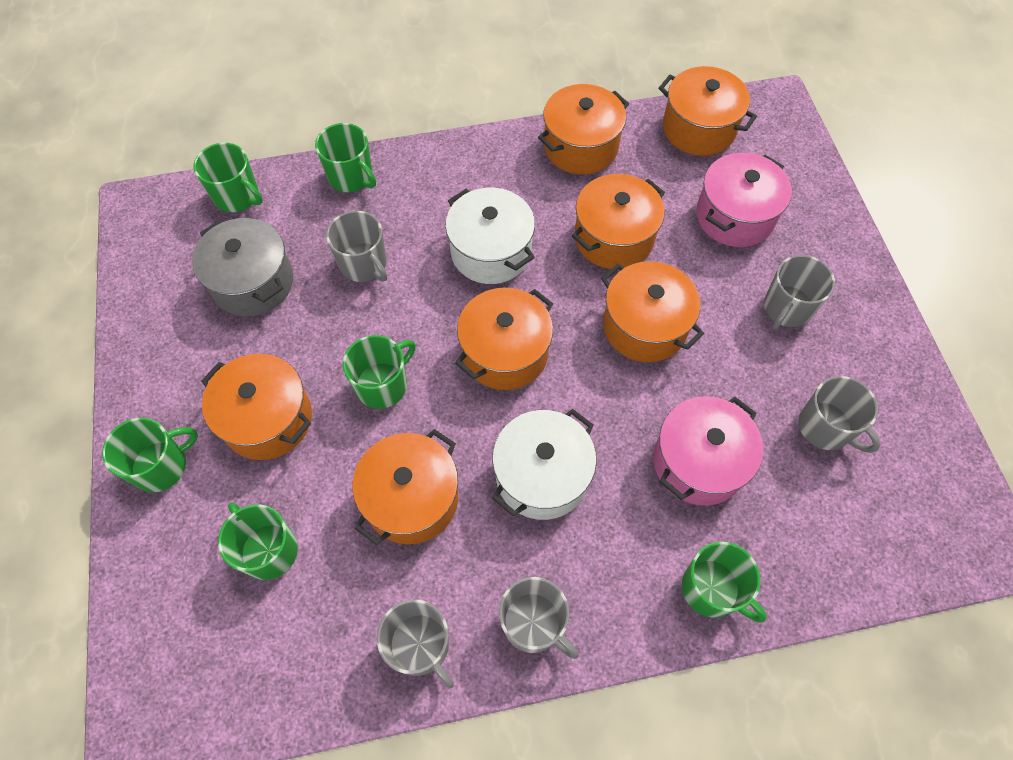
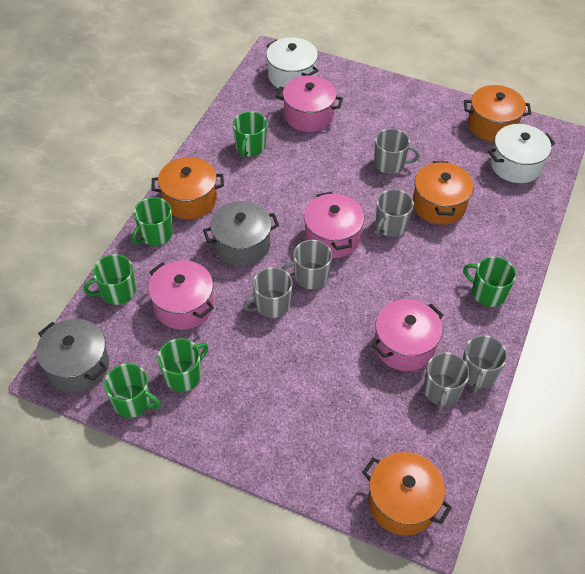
grey mug: 5 -> 6
grey pot: 1 -> 2
orange pot: 7 -> 4
pink pot: 2 -> 4

